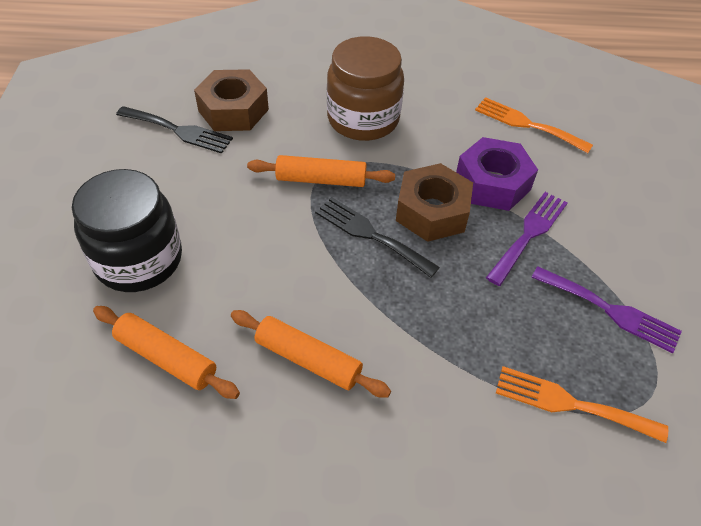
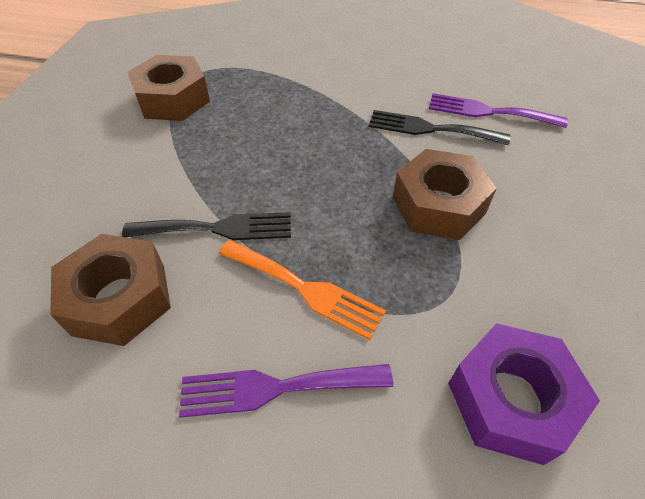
black jar: 1 -> 0
brown jar: 1 -> 0
brown nut: 2 -> 3
orange fork: 2 -> 1
orange rolling pin: 3 -> 0

